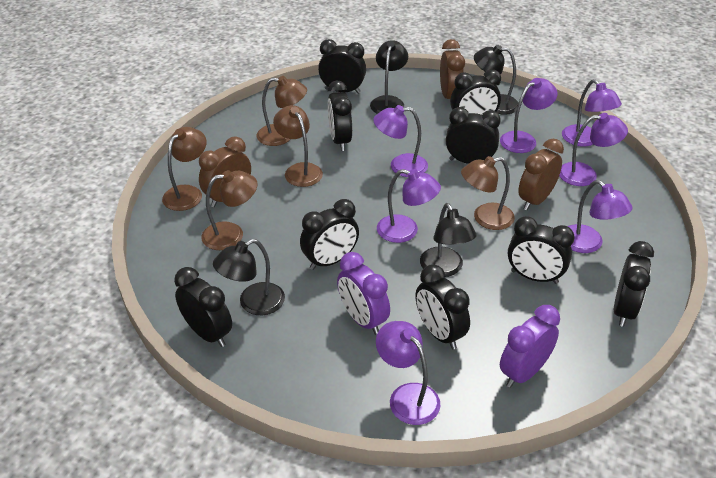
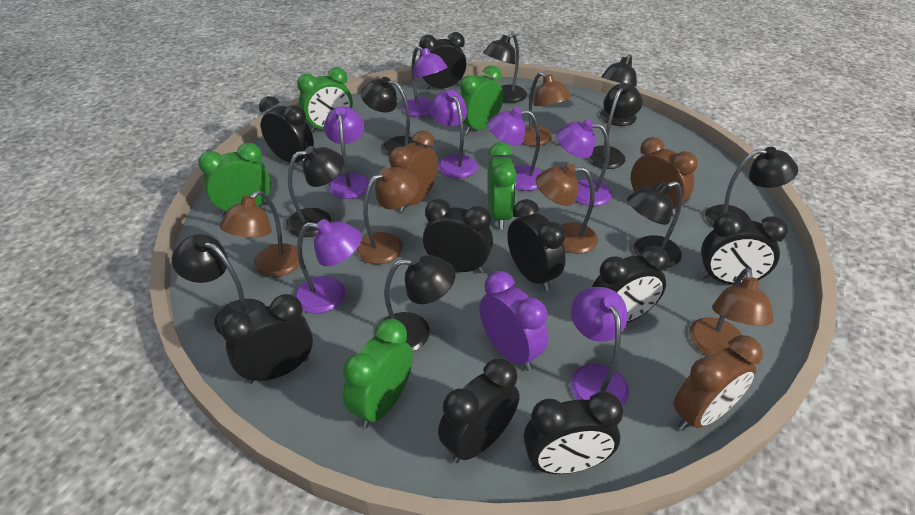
black lamp: 4 -> 9
green clock: 0 -> 5
purple clock: 2 -> 1

